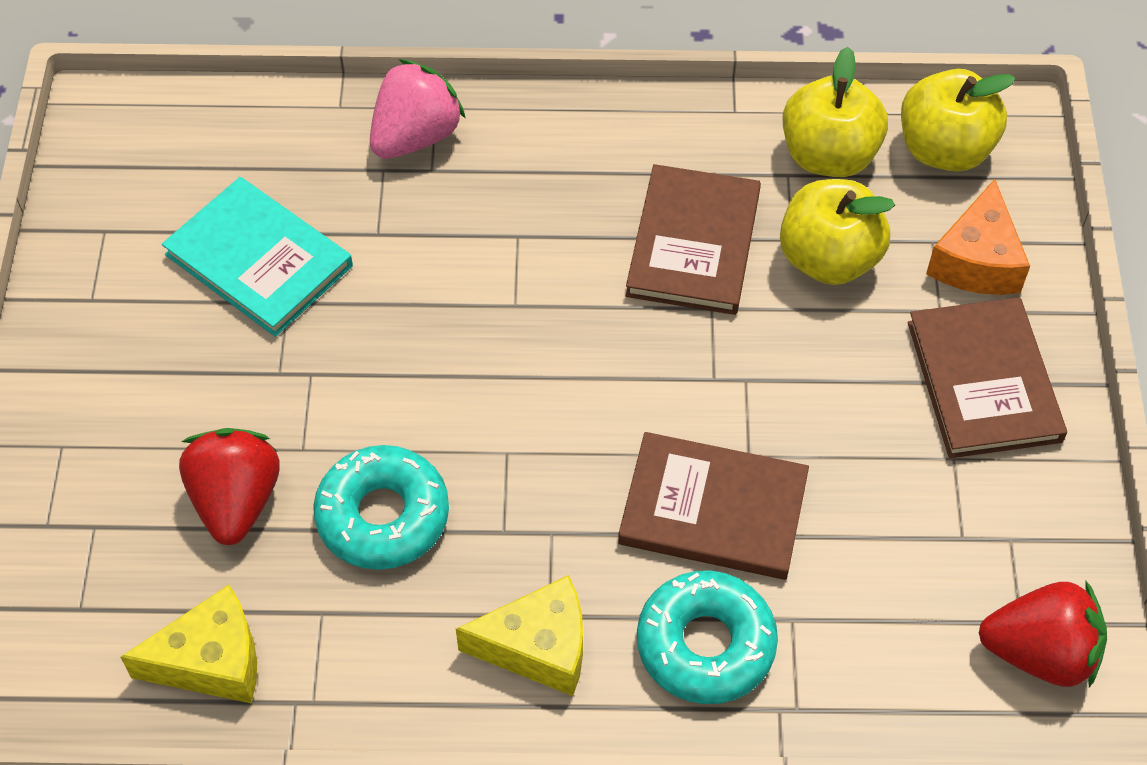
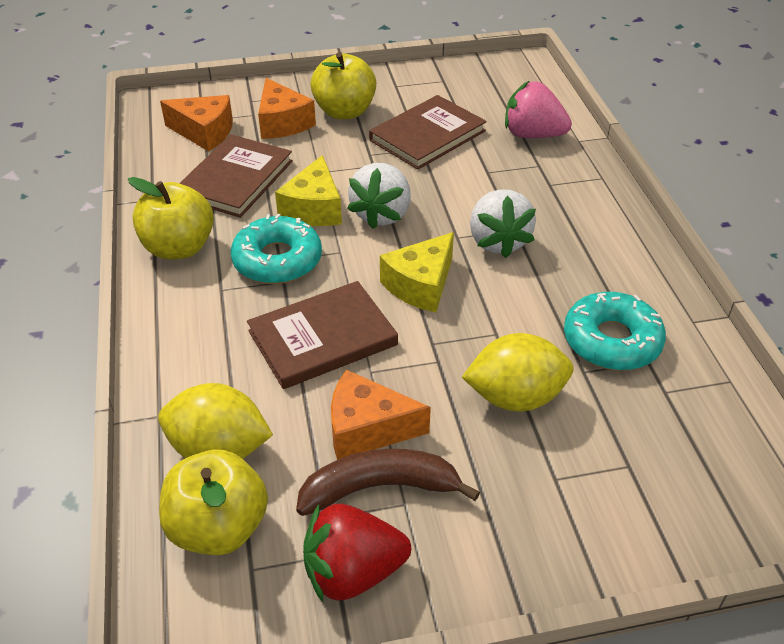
brown banana: 0 -> 1
orange cheese: 1 -> 3
red strawberry: 2 -> 1
turquoise book: 1 -> 0
white strawberry: 0 -> 2
yellow lemon: 0 -> 2

